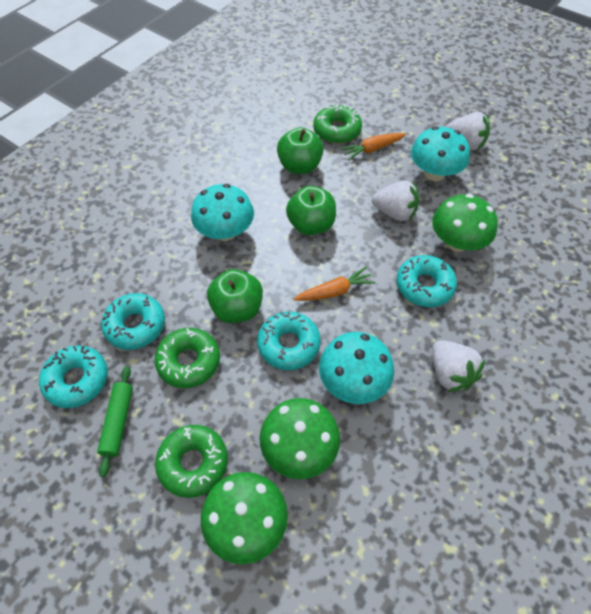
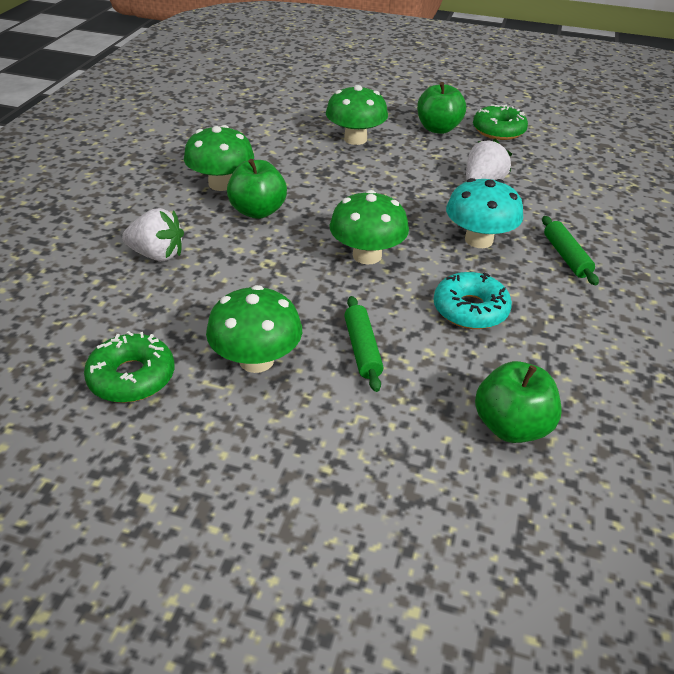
green donut: 3 -> 2
green mushroom: 3 -> 4
green rolling pin: 1 -> 2
orange carrot: 2 -> 0
turquoise donut: 4 -> 1
turquoise mushroom: 3 -> 1
white strawberry: 3 -> 2

